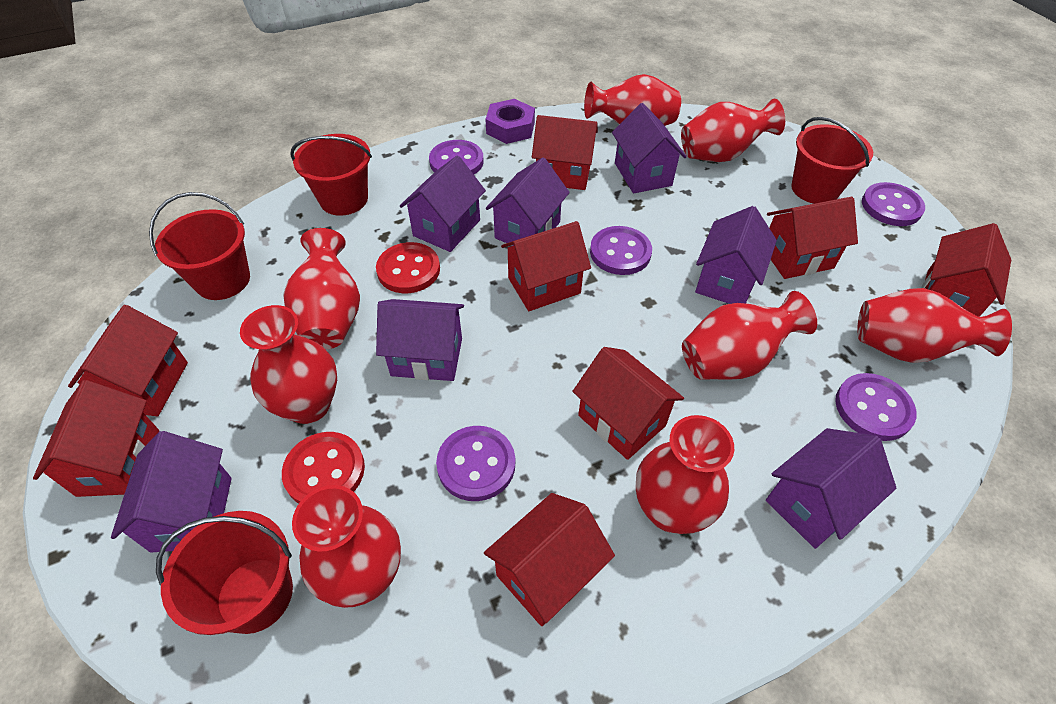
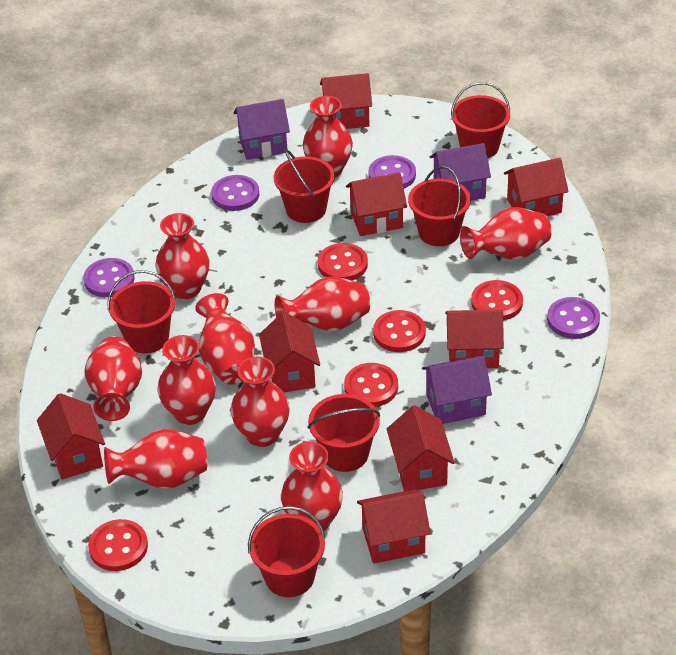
purple button: 5 -> 4
purple house: 7 -> 3
purple nut: 1 -> 0
red bucket: 4 -> 6
red button: 2 -> 5
red vase: 8 -> 10

